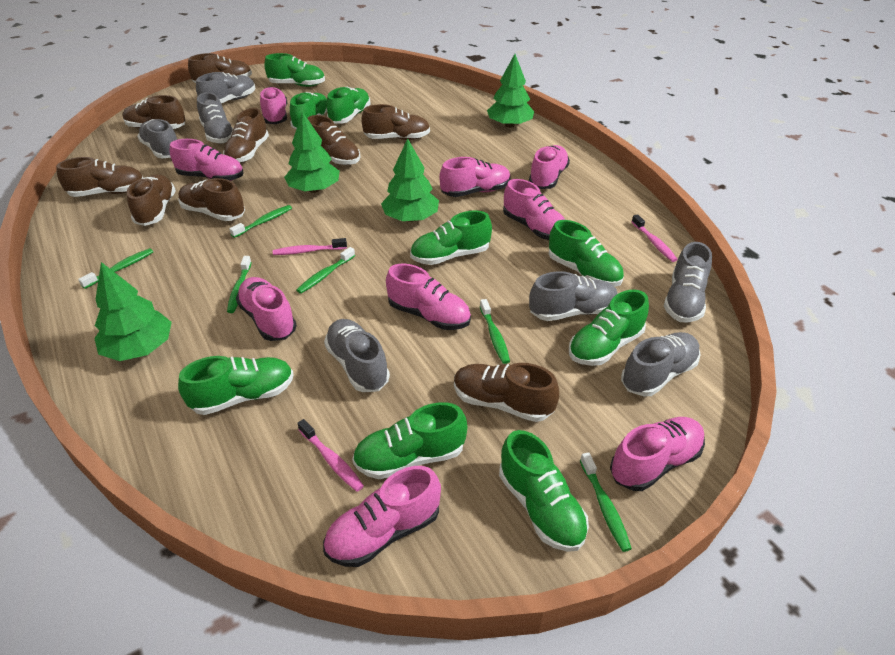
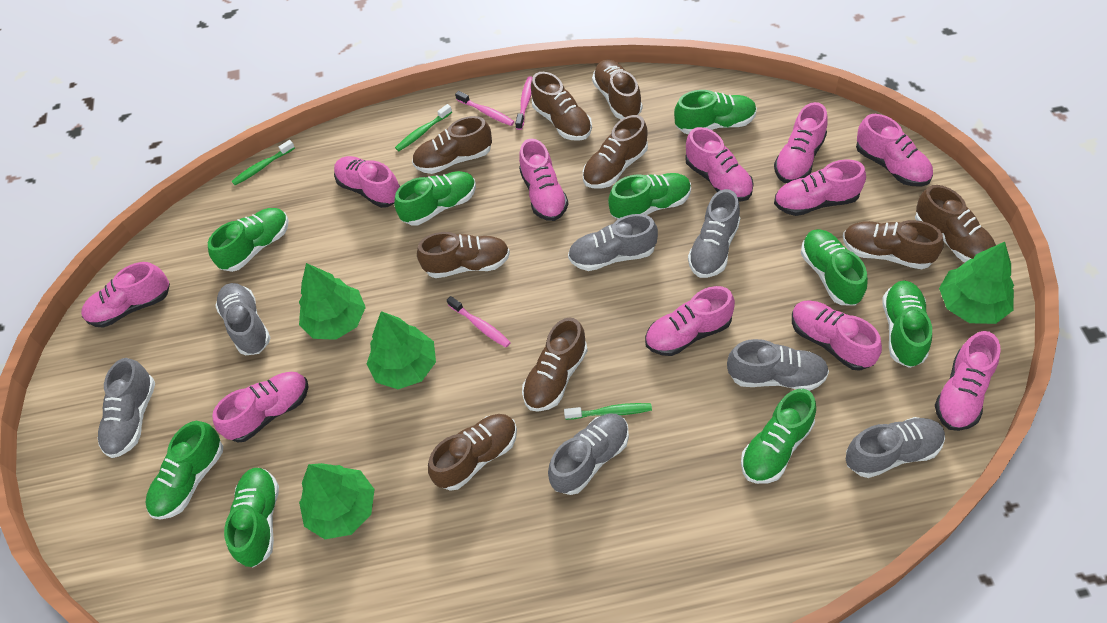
green toothbrush: 6 -> 3
pink shoe: 9 -> 11

